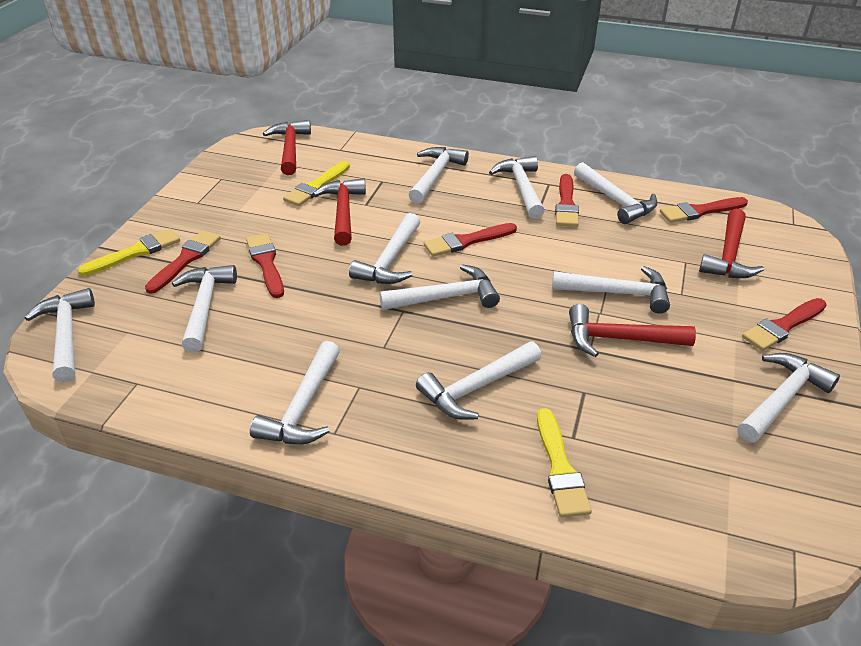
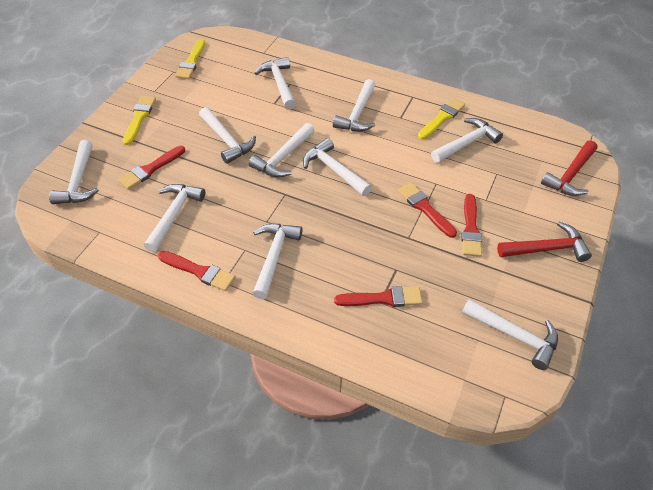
red brush: 6 -> 5
red hammer: 4 -> 2
white hammer: 11 -> 10

